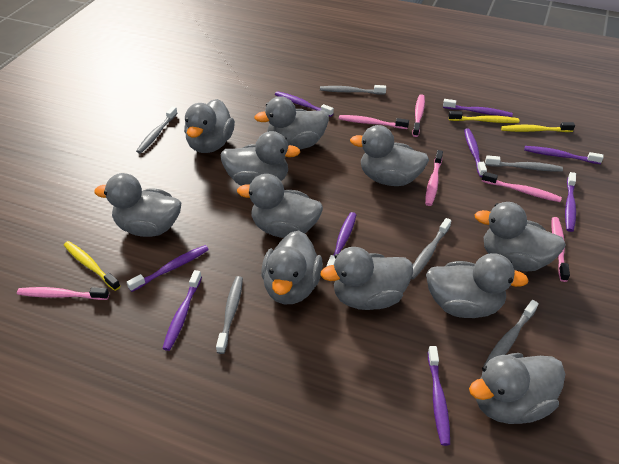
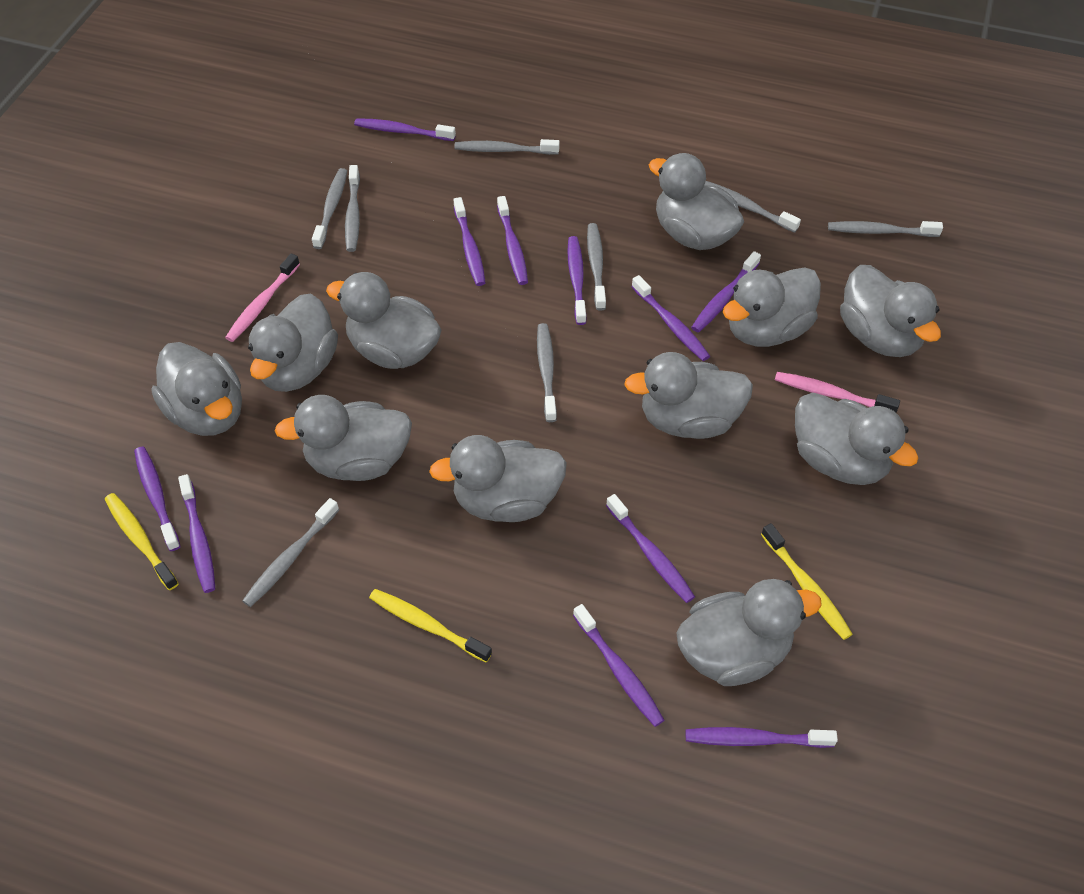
grey toothbrush: 6 -> 8
pink toothbrush: 6 -> 2
purple toothbrush: 9 -> 11

